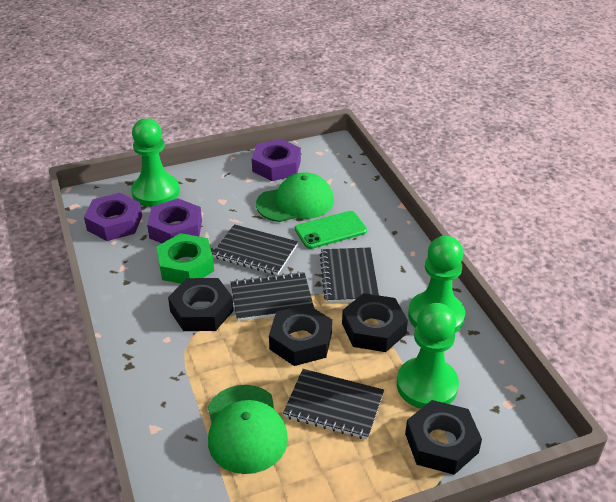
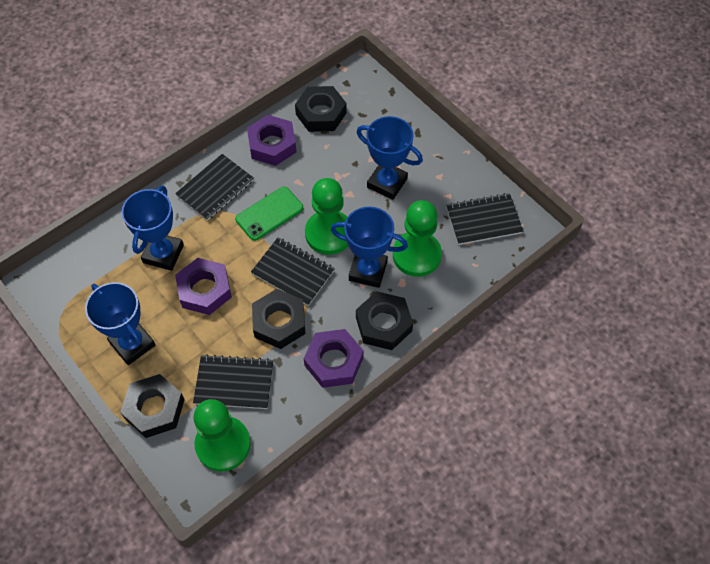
blue trophy: 0 -> 4
green cap: 2 -> 0
green nut: 1 -> 0

